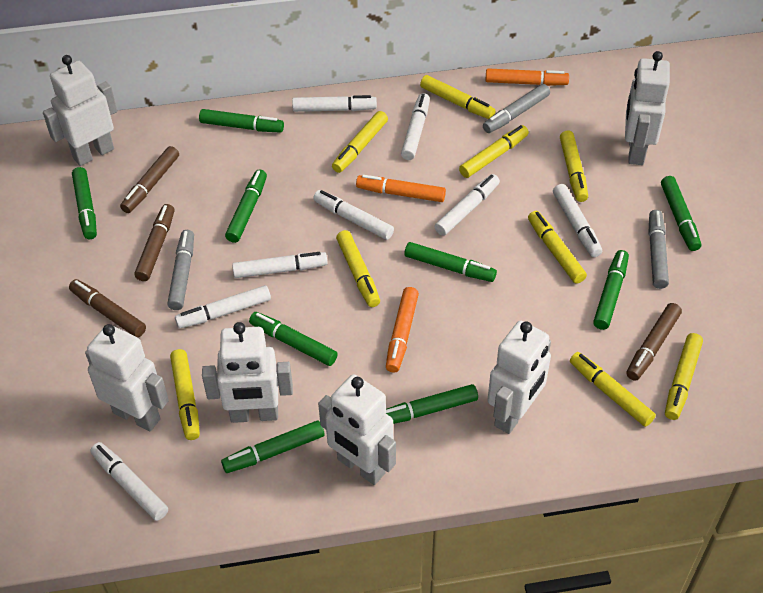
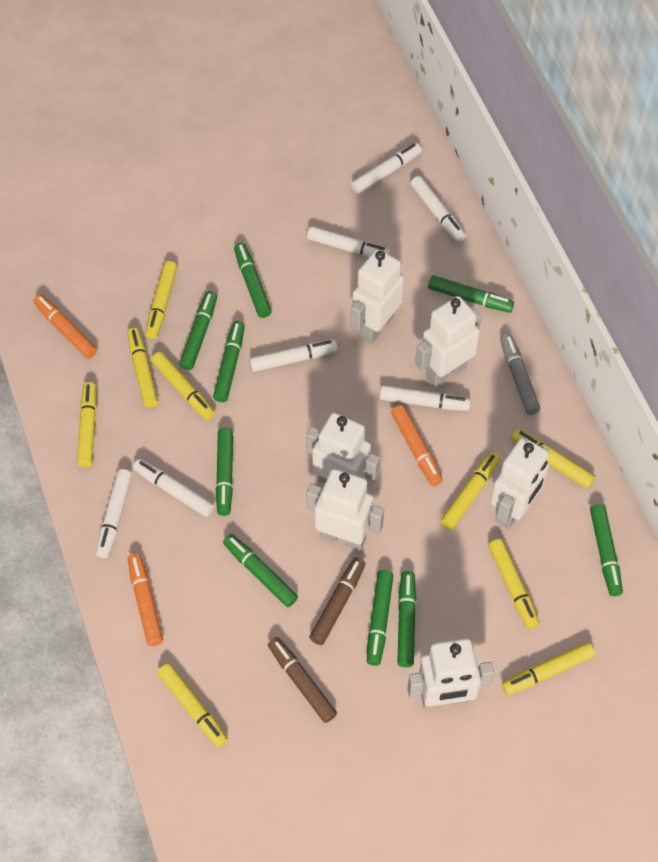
brown marker: 4 -> 2
grey marker: 3 -> 1
white marker: 8 -> 7

